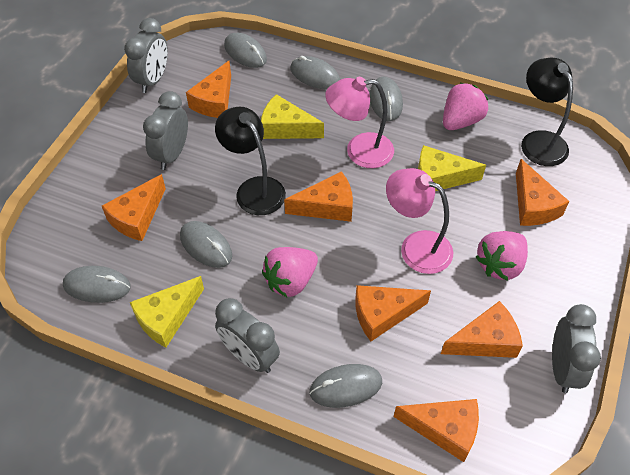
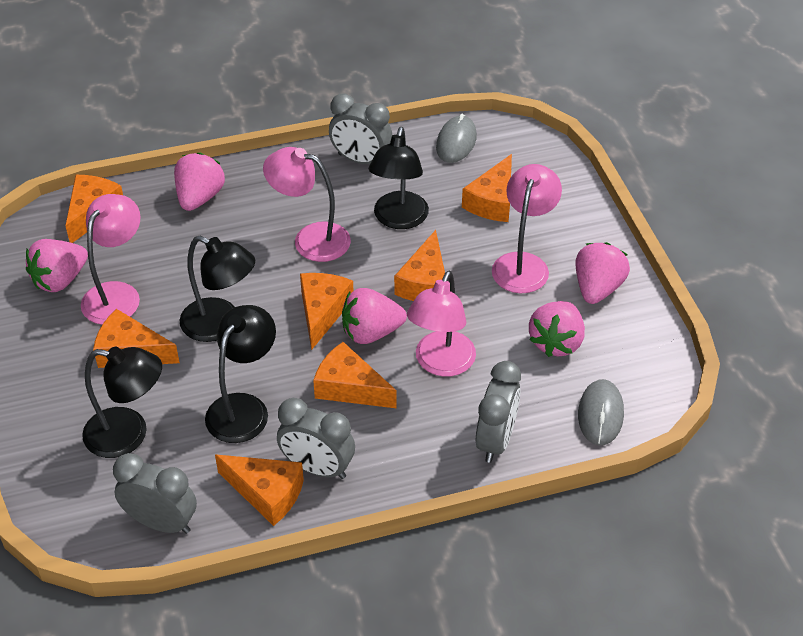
black lamp: 2 -> 4
grey mouse: 6 -> 2
pink lamp: 2 -> 4
pink strawberry: 3 -> 5
yellow cheese: 3 -> 0

